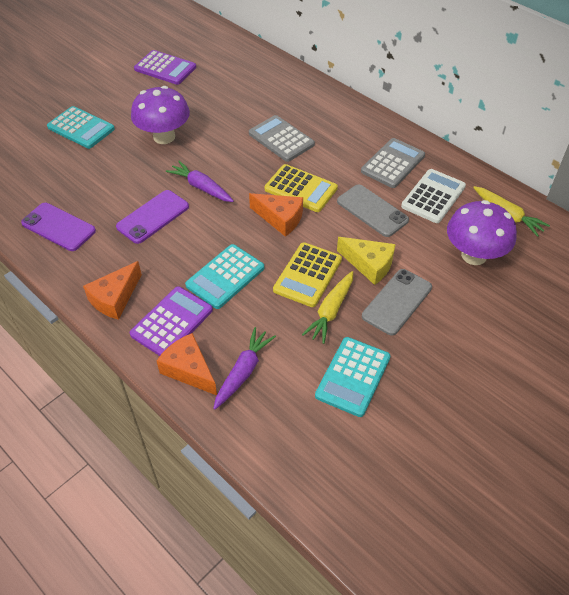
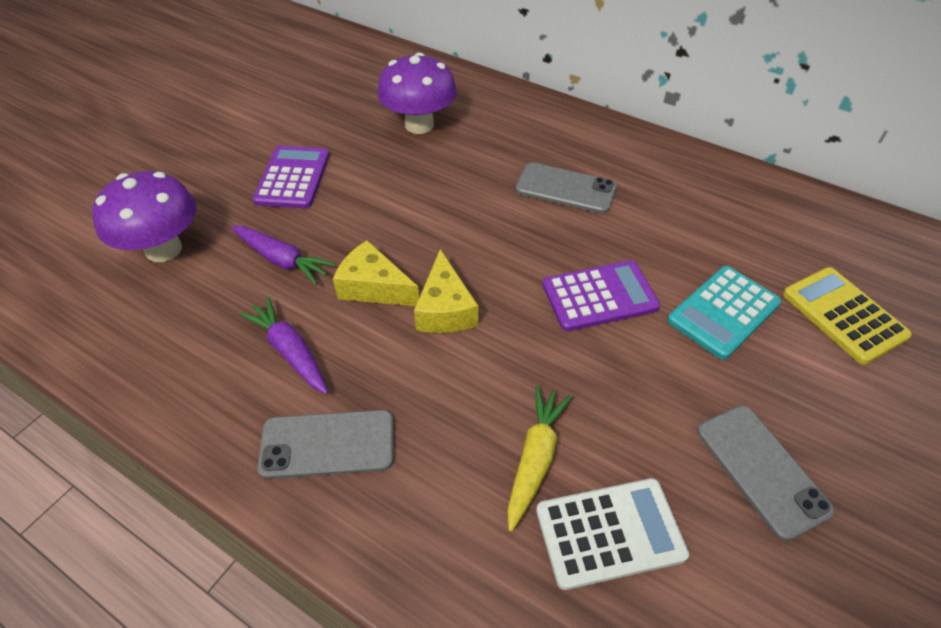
grey calculator: 2 -> 0
grey phone: 2 -> 3
orange cheese: 3 -> 0
purple phone: 2 -> 0
turquoise calculator: 3 -> 1
yellow calculator: 2 -> 1
yellow carrot: 2 -> 1
yellow cheese: 1 -> 2

